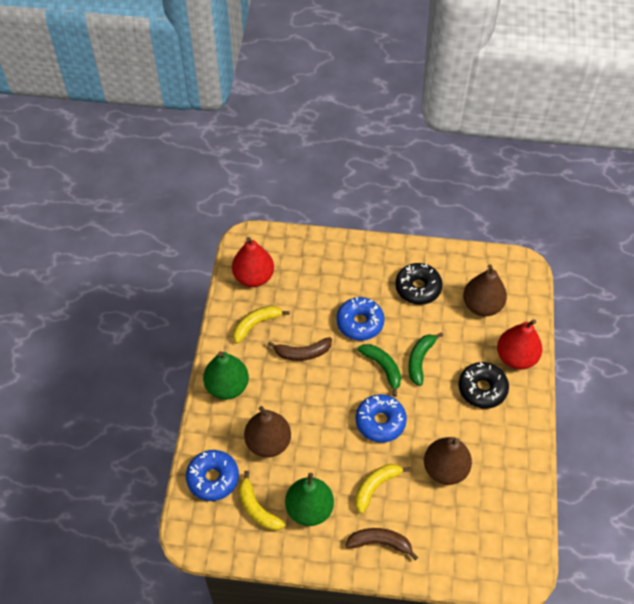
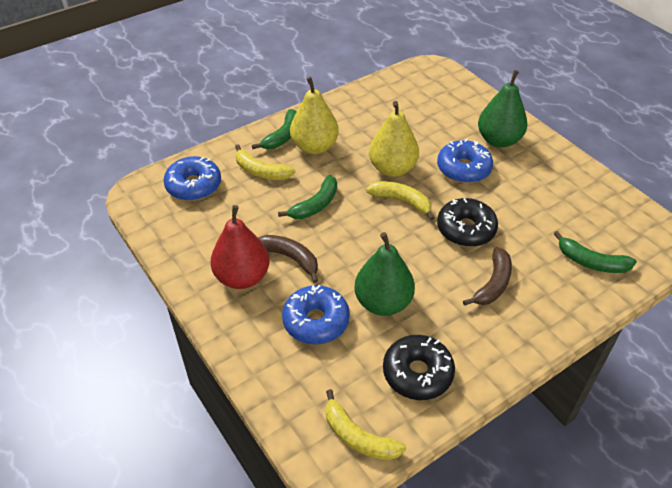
brown pear: 3 -> 0
green banana: 2 -> 3
red pear: 2 -> 1
yellow pear: 0 -> 2

